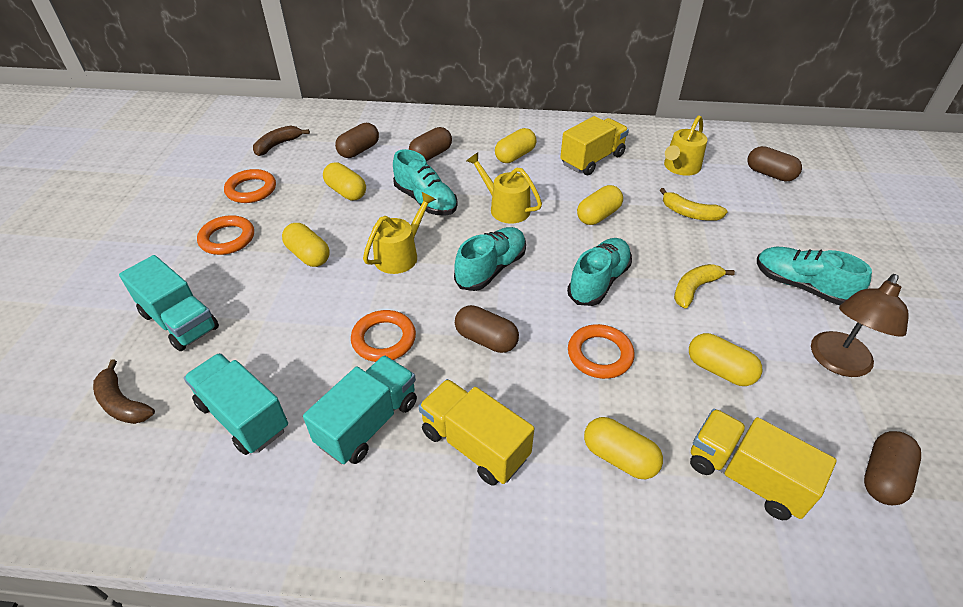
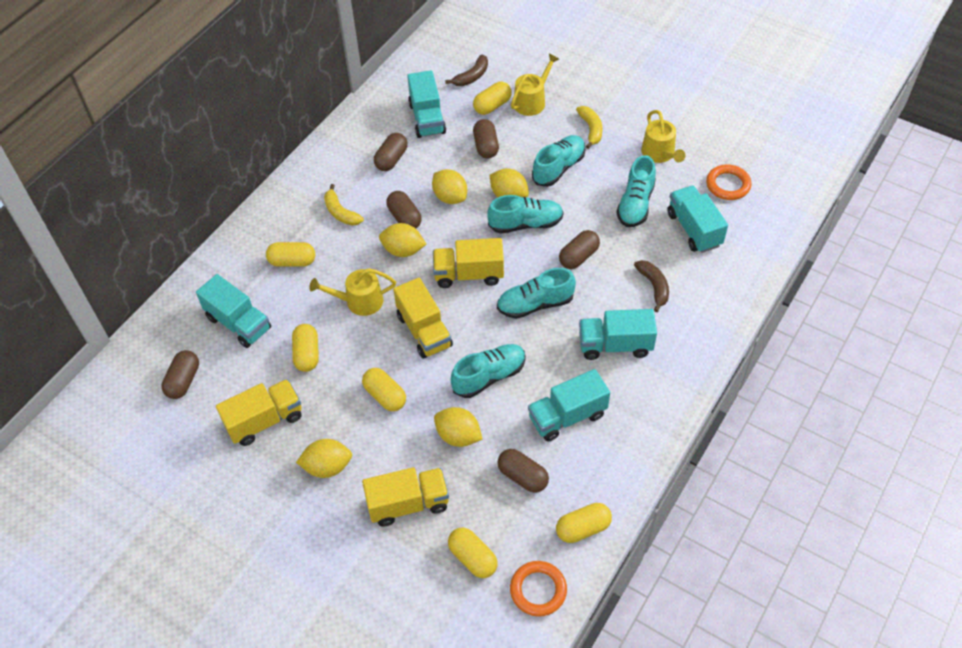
brown capsule: 5 -> 6
brown lamp: 1 -> 0
orange ring: 4 -> 2
turquoise shoe: 4 -> 5
turquoise truck: 3 -> 5
yellow lemon: 0 -> 5
yellow truck: 3 -> 4

